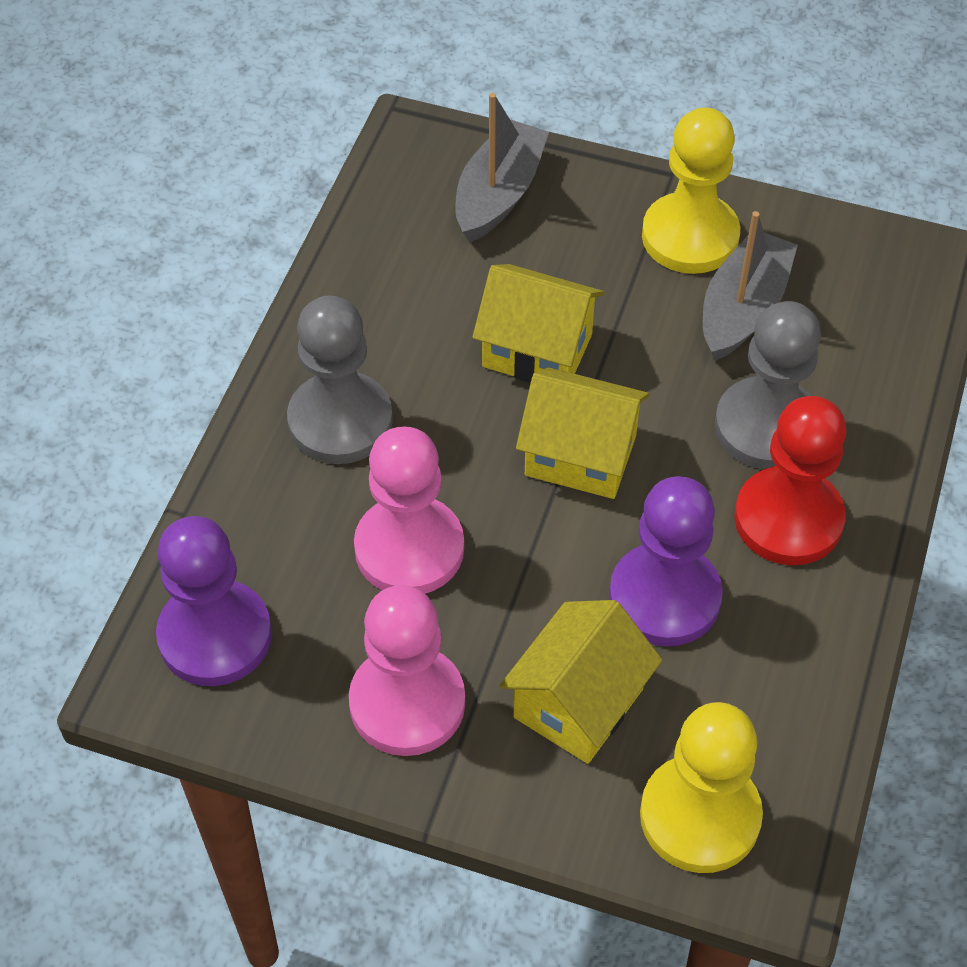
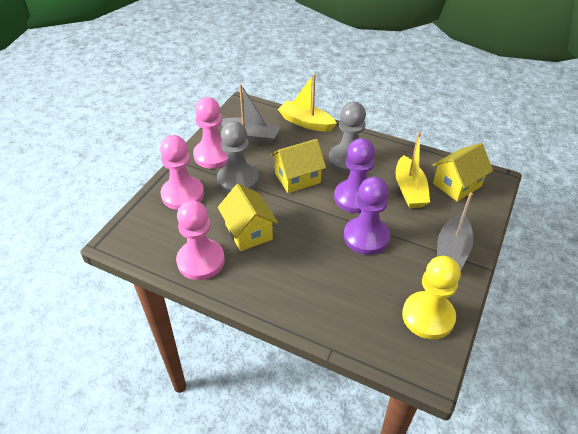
pink pawn: 2 -> 3
red pawn: 1 -> 0
yellow boat: 0 -> 2
yellow pawn: 2 -> 1

